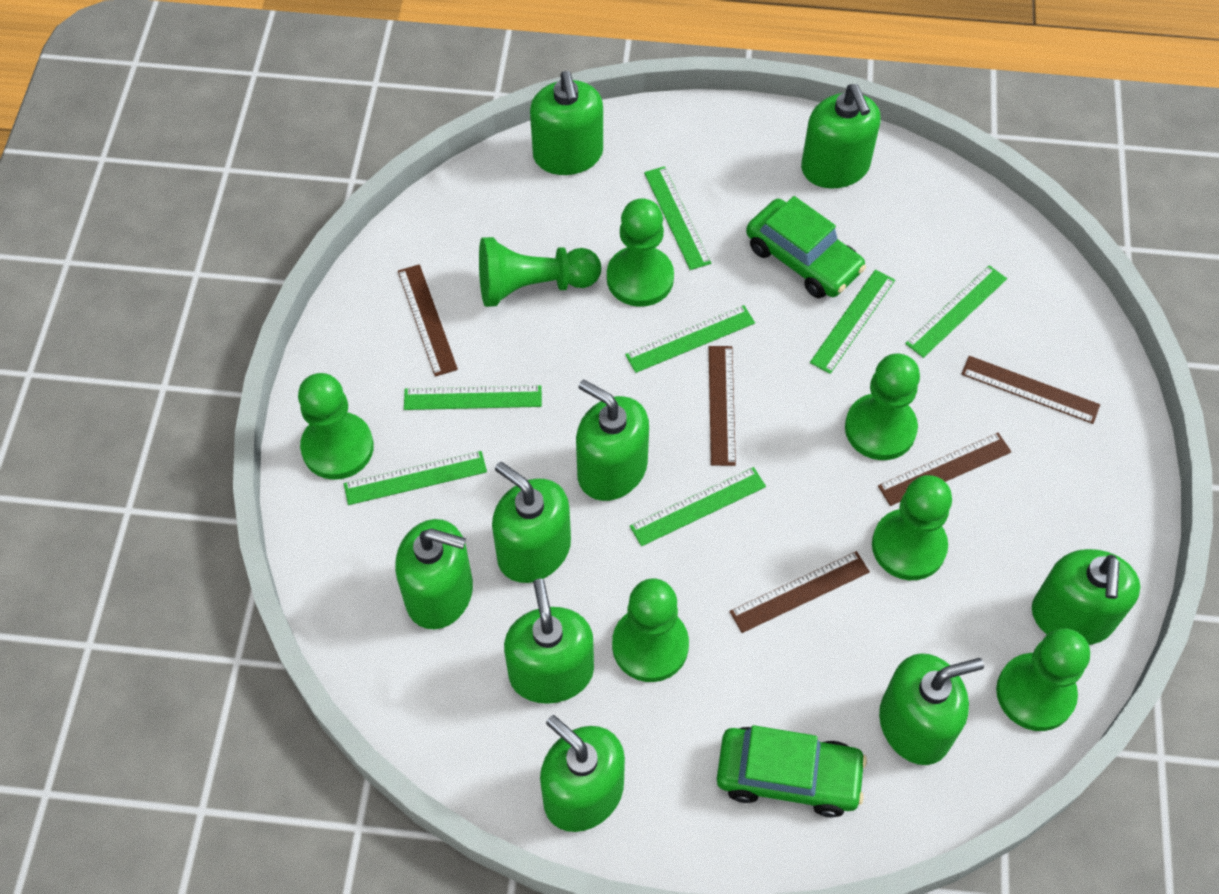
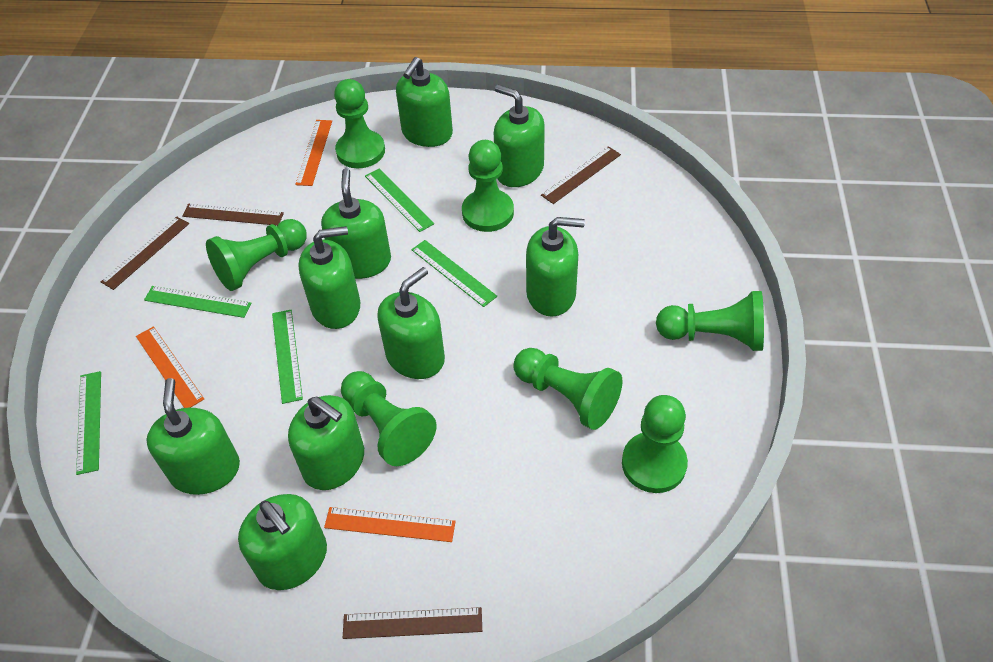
brown ruler: 5 -> 4
green car: 2 -> 0
green ruler: 7 -> 5
orange ruler: 0 -> 3

